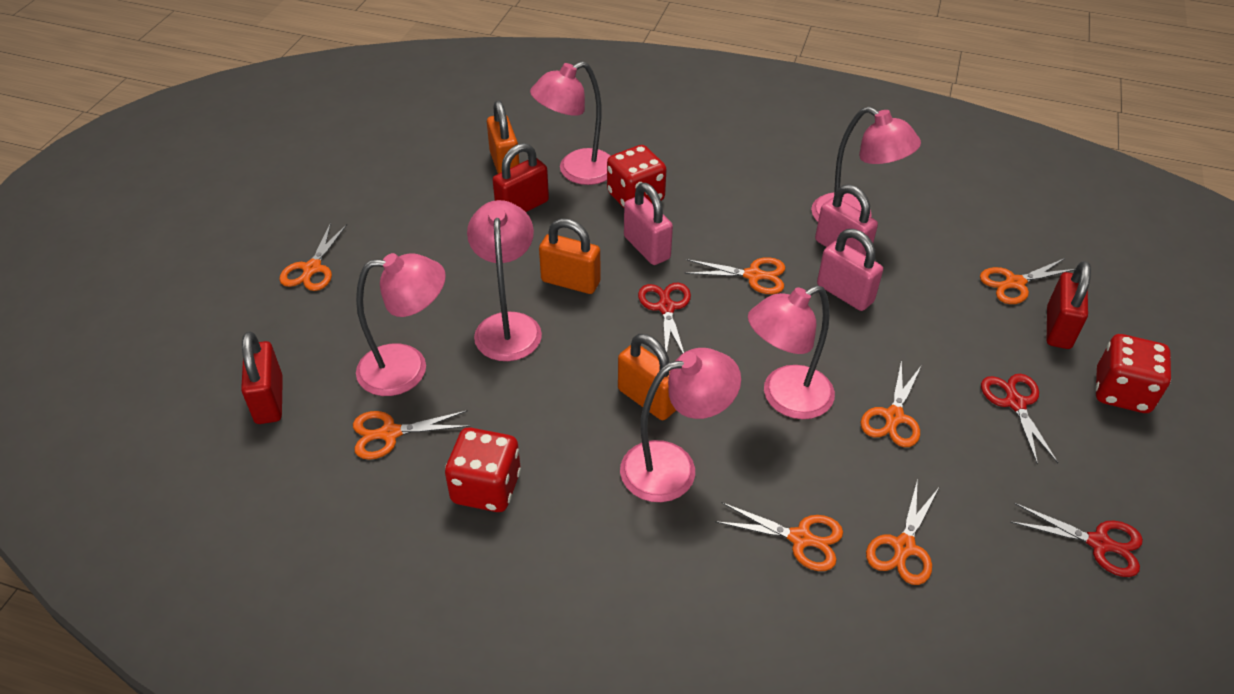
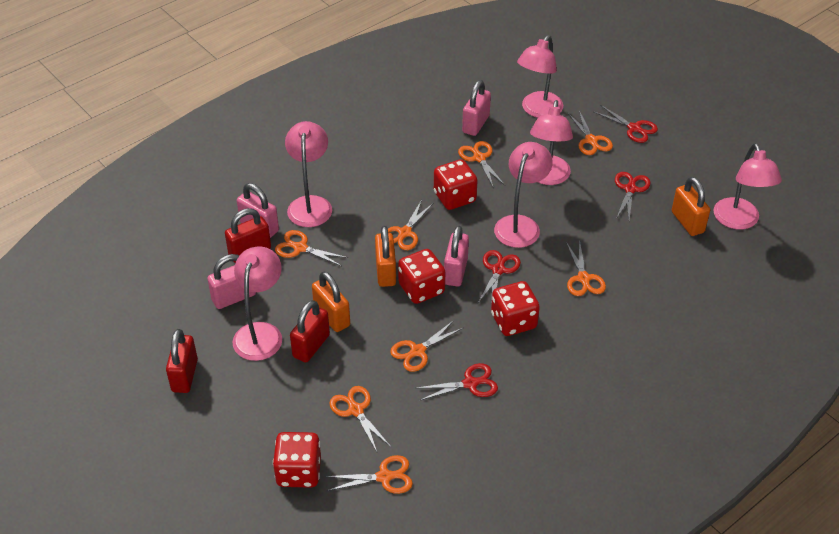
orange scissors: 7 -> 8
pink padlock: 3 -> 4
red dice: 3 -> 4
red scissors: 3 -> 4

